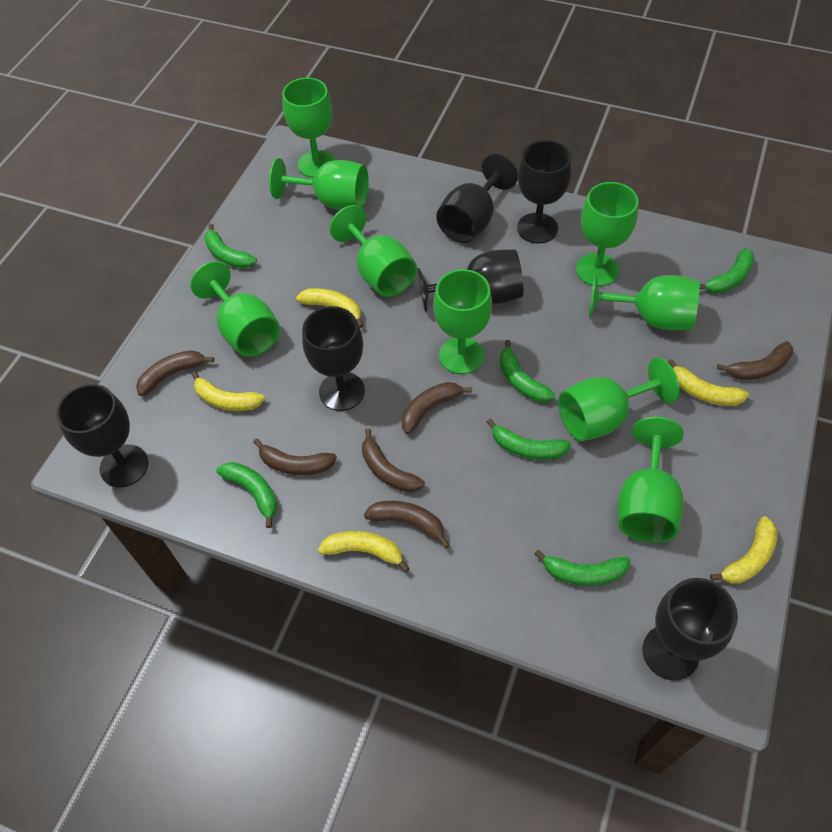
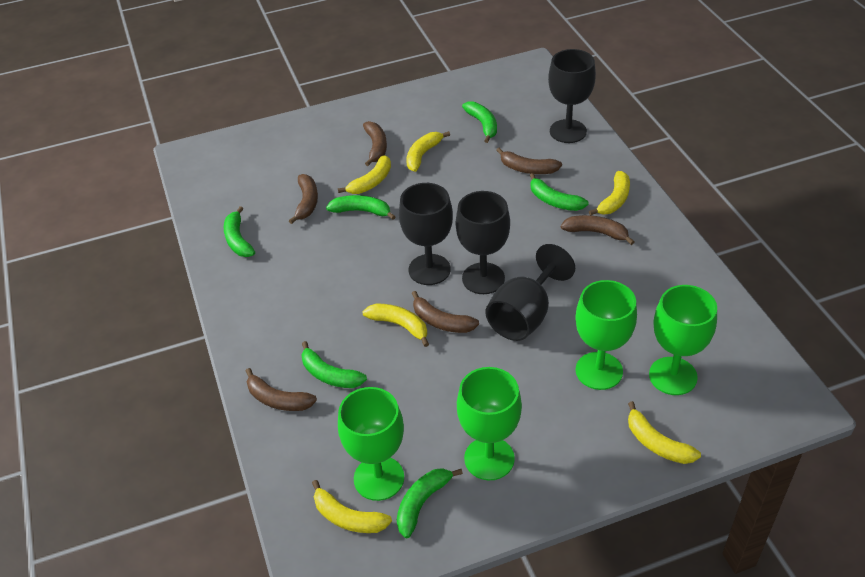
black goblet: 6 -> 4
green goblet: 9 -> 4
yellow banana: 5 -> 6

